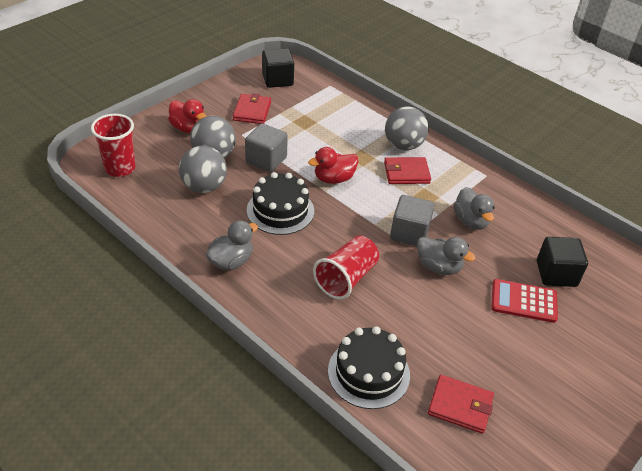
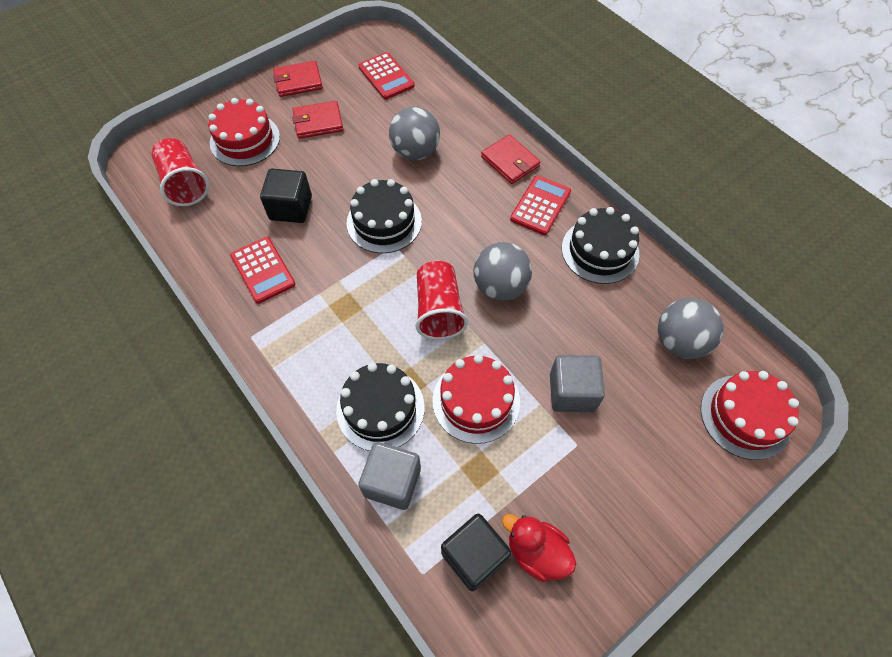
black cake: 2 -> 3
grey duck: 3 -> 0
red cake: 0 -> 3
red calculator: 1 -> 3
red duck: 2 -> 1

